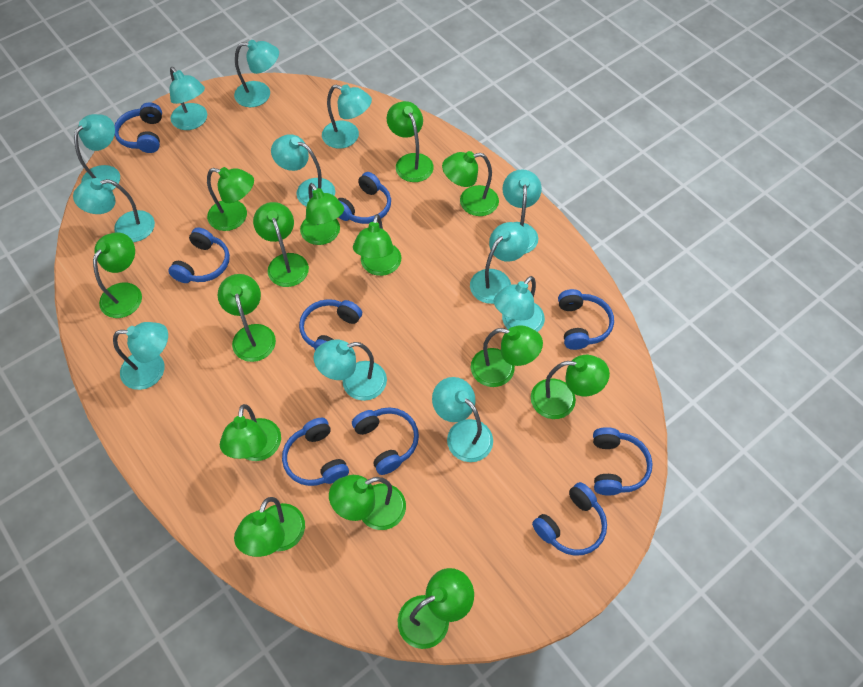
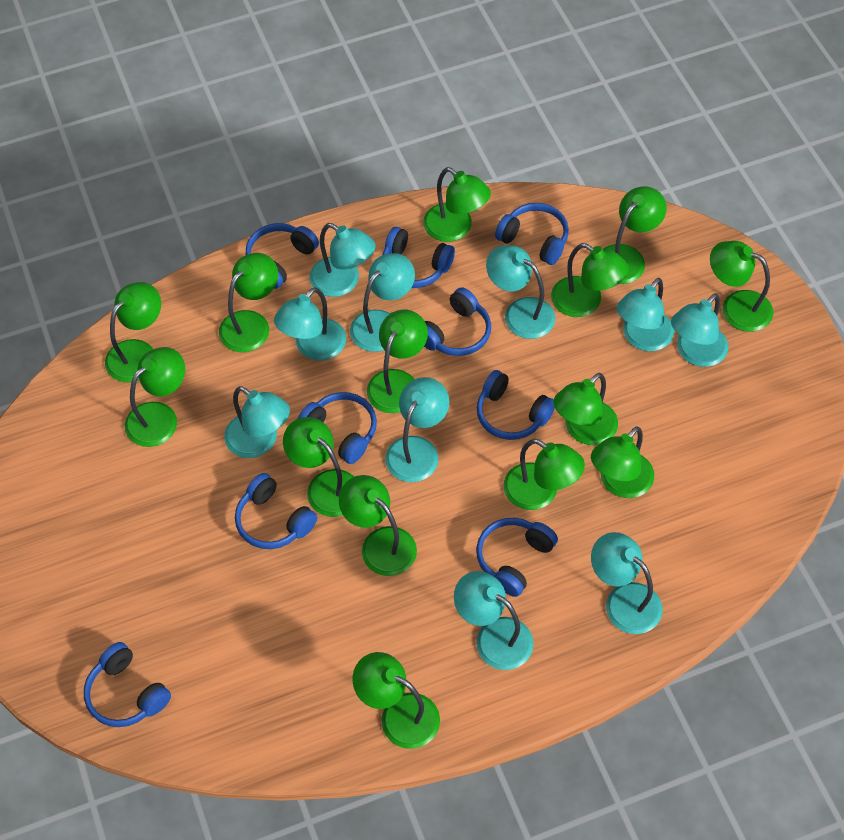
turquoise lamp: 12 -> 10

